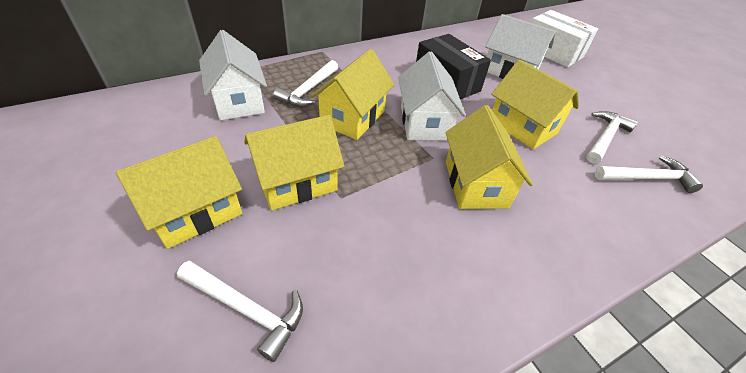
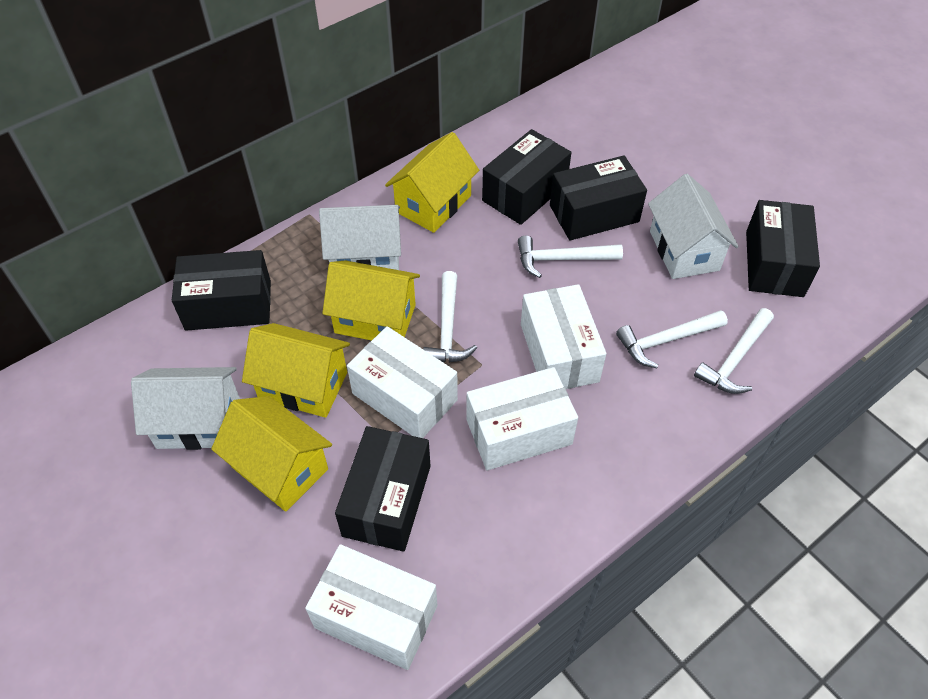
black box: 1 -> 5
white box: 1 -> 4
yellow house: 5 -> 4

